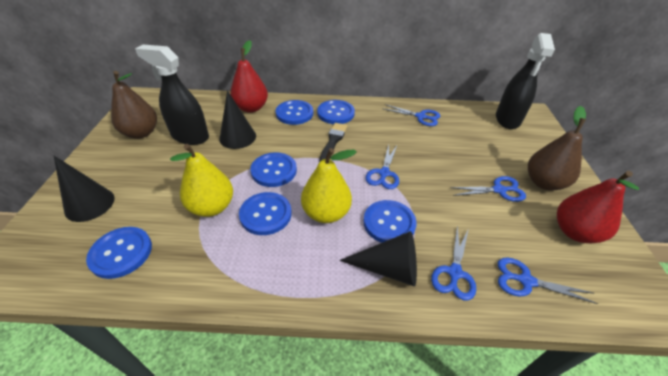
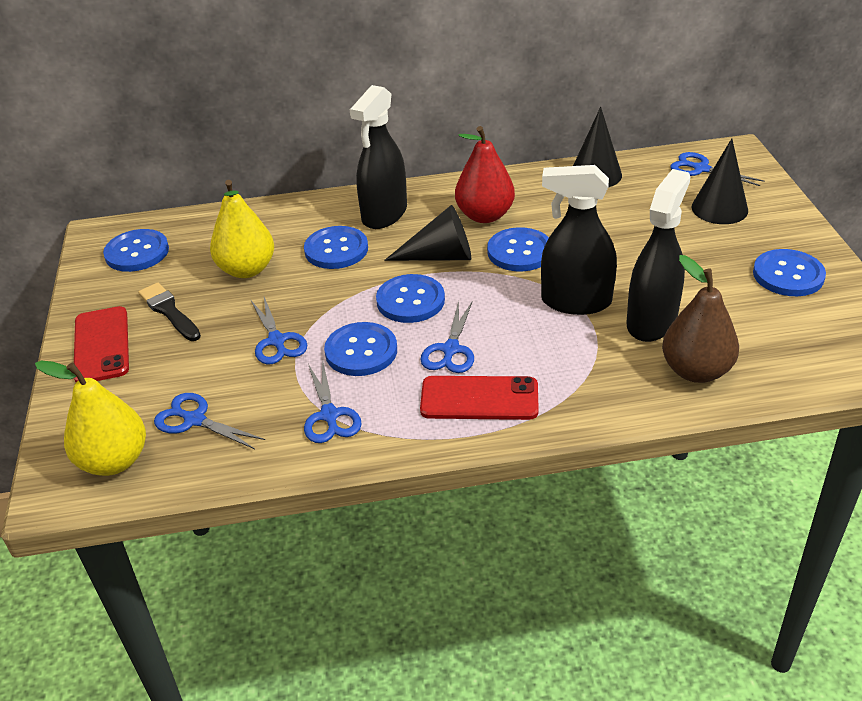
black spray bottle: 2 -> 3
brown pear: 2 -> 1
red pear: 2 -> 1
red phone: 0 -> 2

